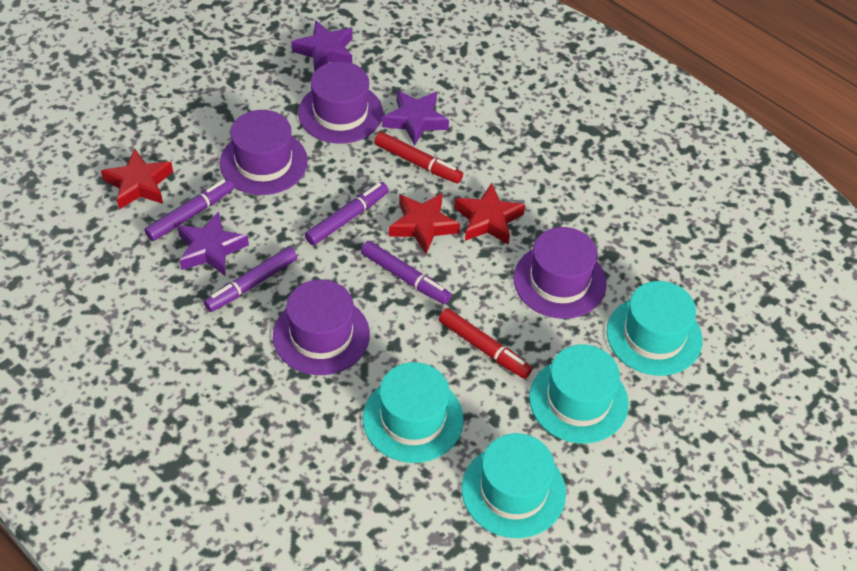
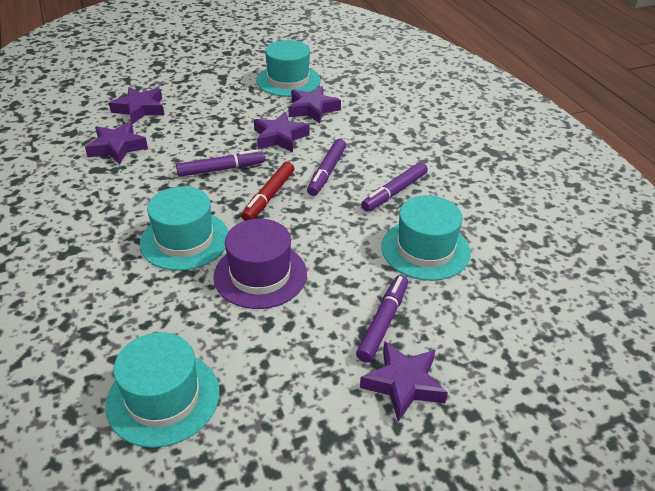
purple hat: 4 -> 1
purple star: 3 -> 5
red marker: 2 -> 1
red star: 3 -> 0

